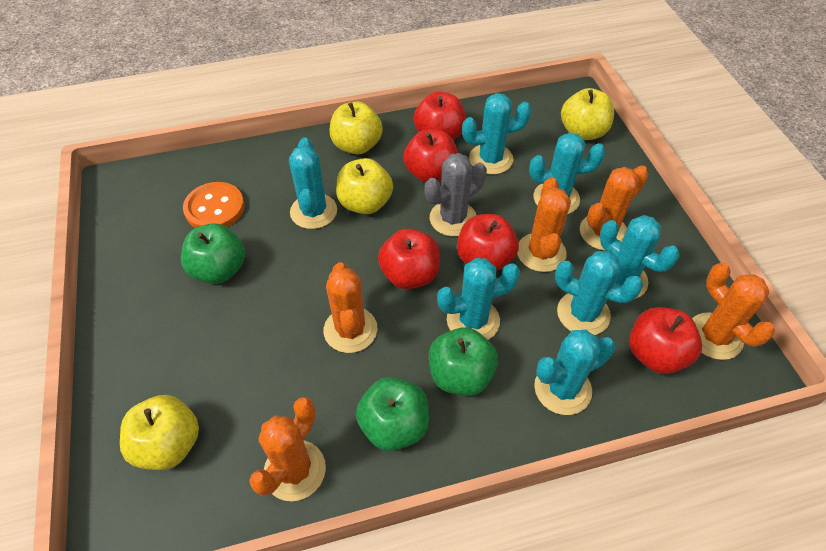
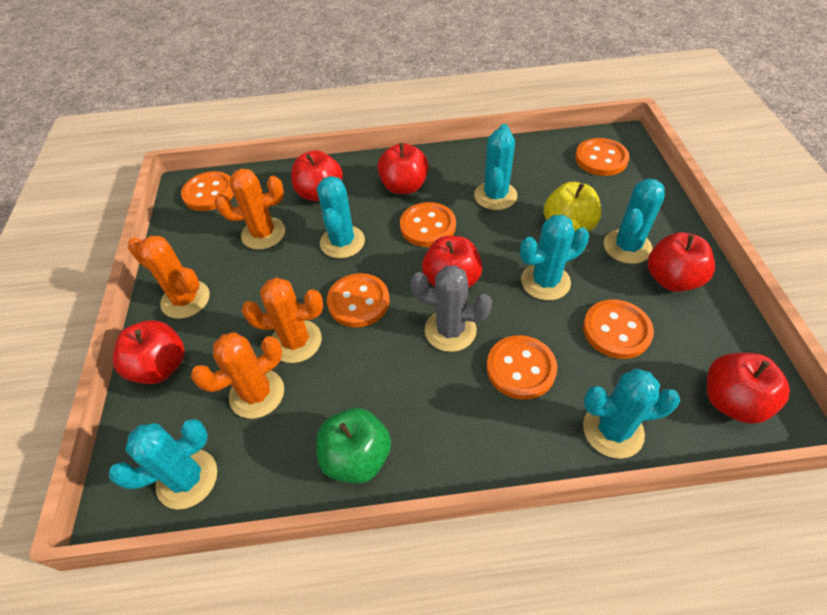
green apple: 3 -> 1
orange button: 1 -> 6
orange cactus: 5 -> 4
red apple: 5 -> 6
turquoise cactus: 7 -> 6
yellow apple: 4 -> 1

